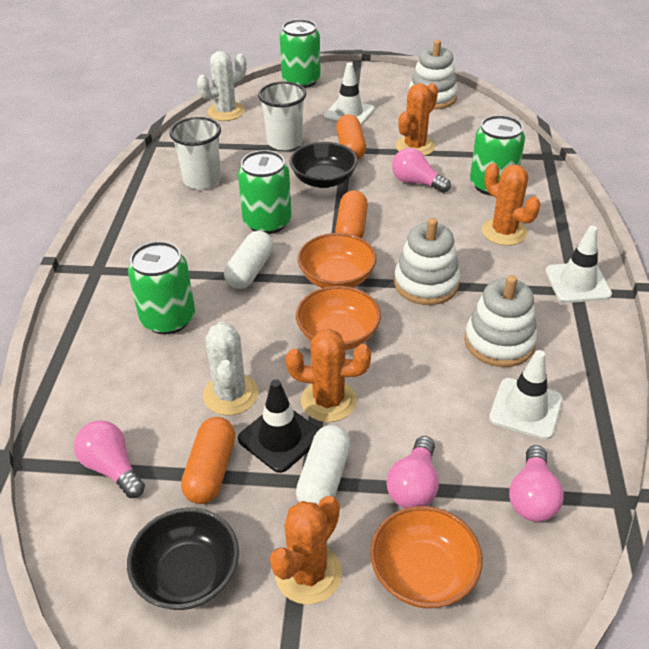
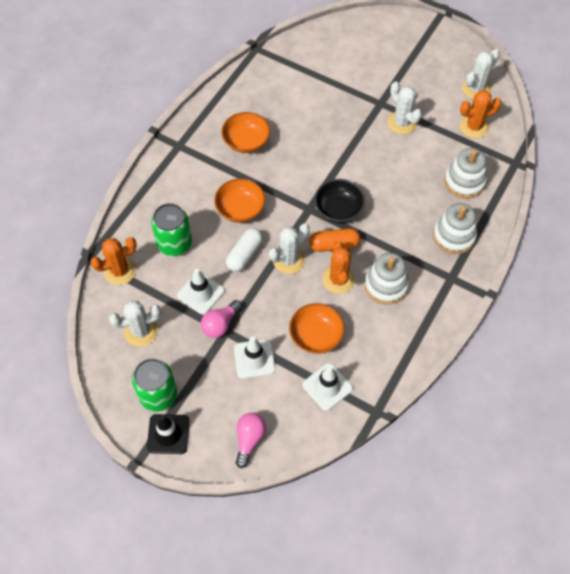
black bowl: 2 -> 1
green can: 4 -> 2
orange cactus: 4 -> 3
orange capsule: 3 -> 1
pink light bulb: 4 -> 2
white cactus: 2 -> 4
white capsule: 2 -> 1
white cup: 2 -> 0

